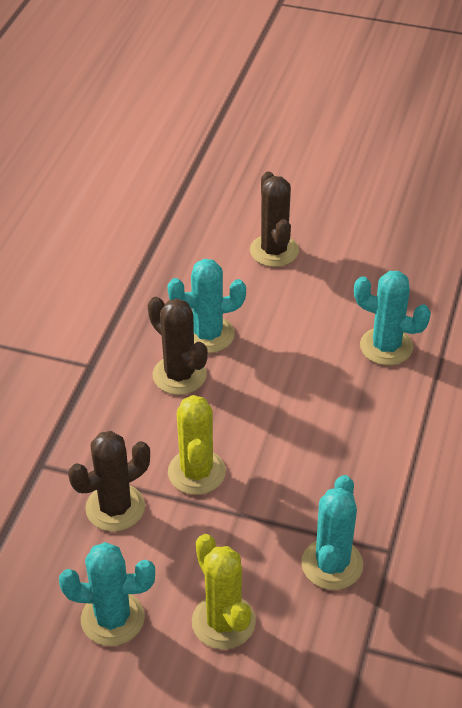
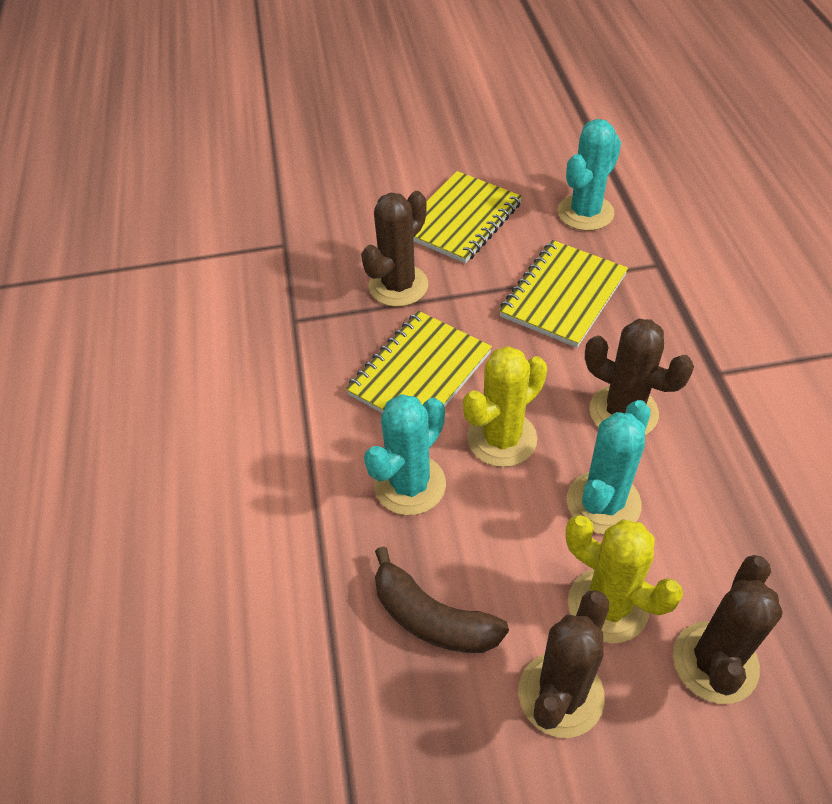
brown banana: 0 -> 1
brown cactus: 3 -> 4
turquoise cactus: 4 -> 3
yellow notebook: 0 -> 3

